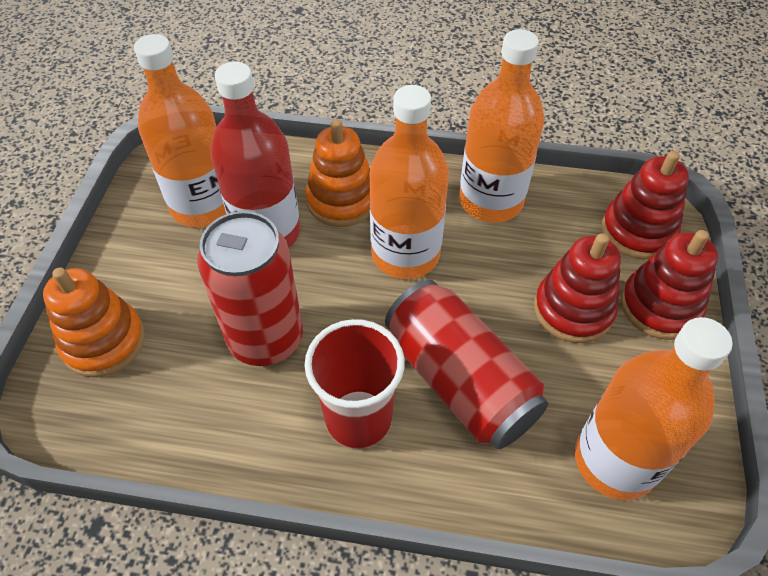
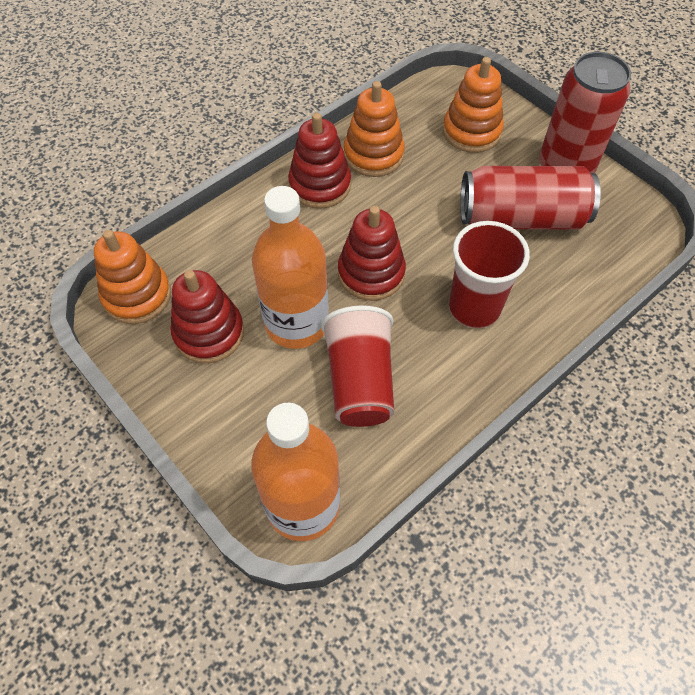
orange bottle: 4 -> 2
orange stacking toy: 2 -> 3
red bottle: 1 -> 0
red cup: 1 -> 2

